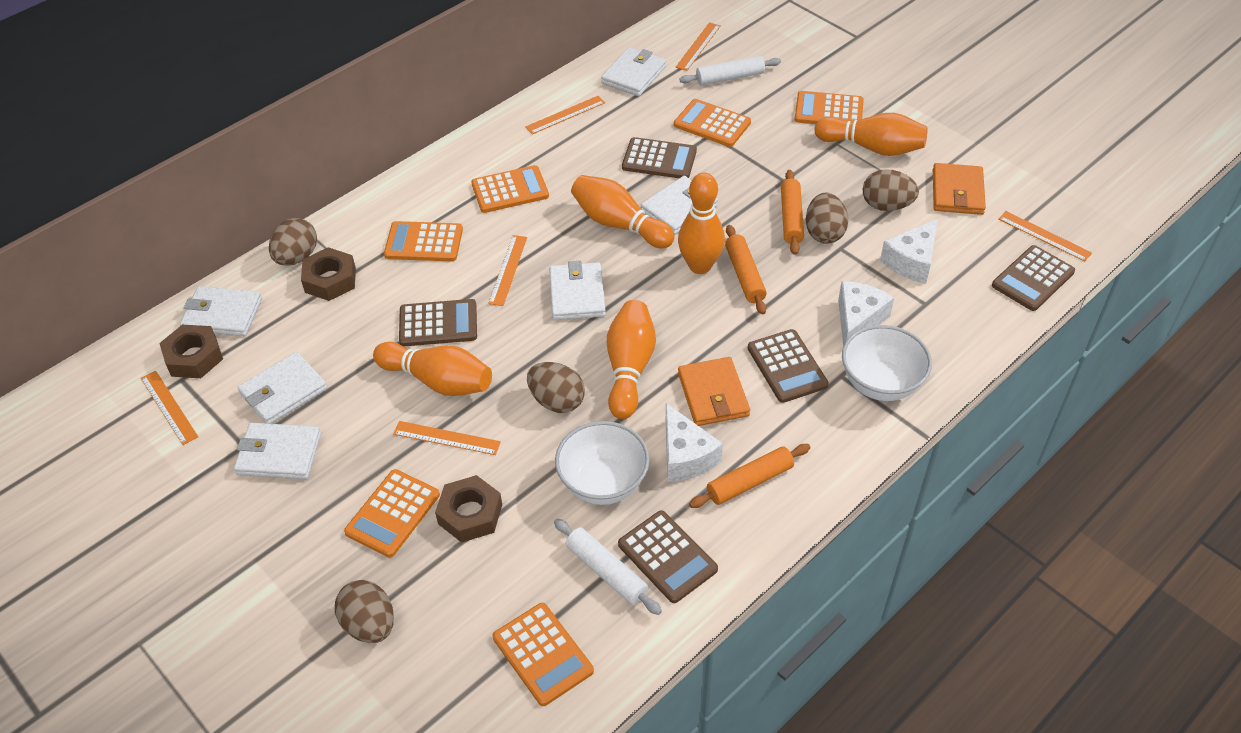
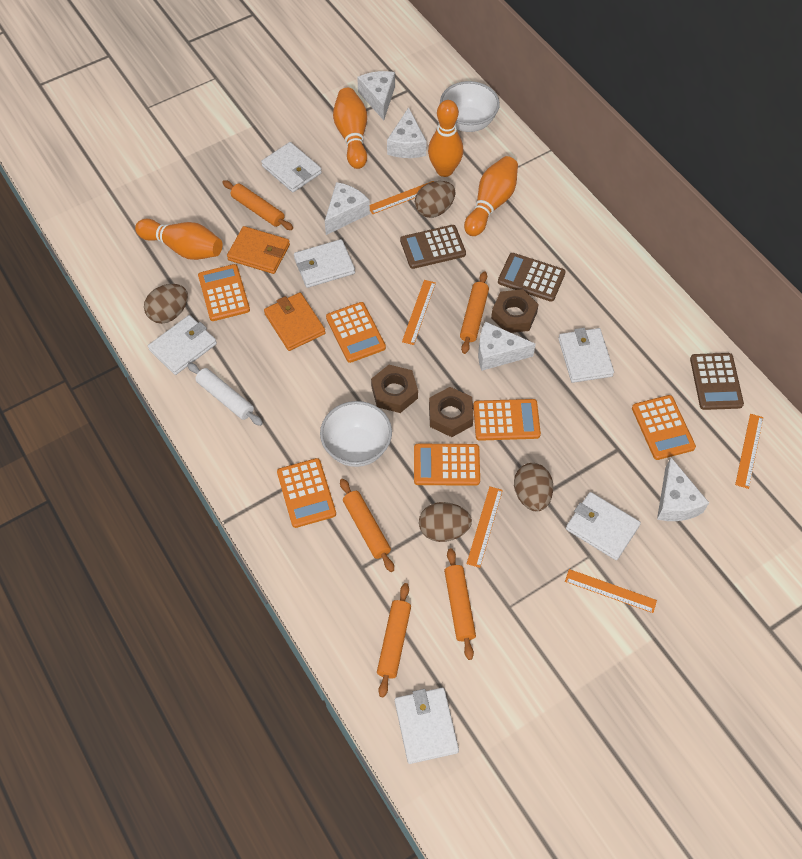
brown calculator: 5 -> 3
brown egg: 5 -> 4
orange bowling pin: 5 -> 4
orange rolling pin: 3 -> 5
orange ruler: 6 -> 5
white cheese: 3 -> 5
white rolling pin: 2 -> 1

